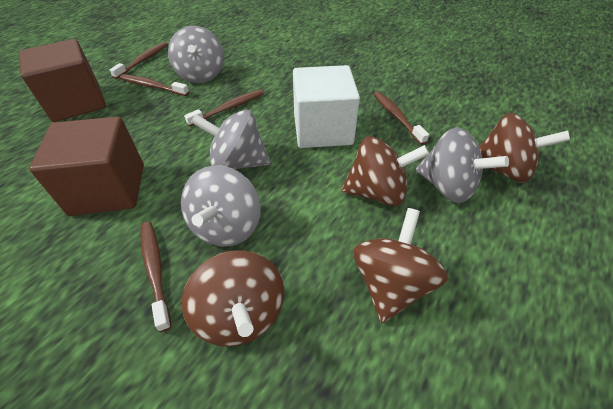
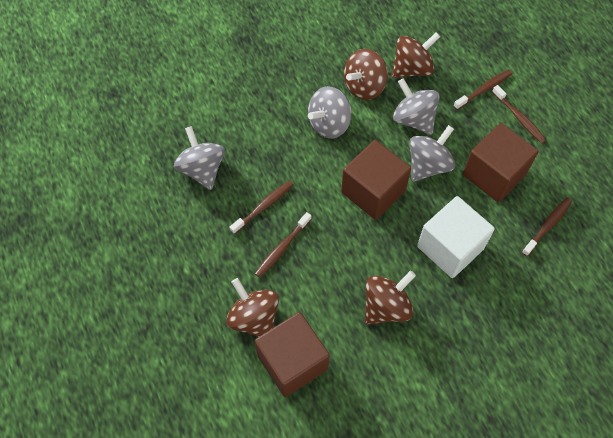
brown cube: 2 -> 3

